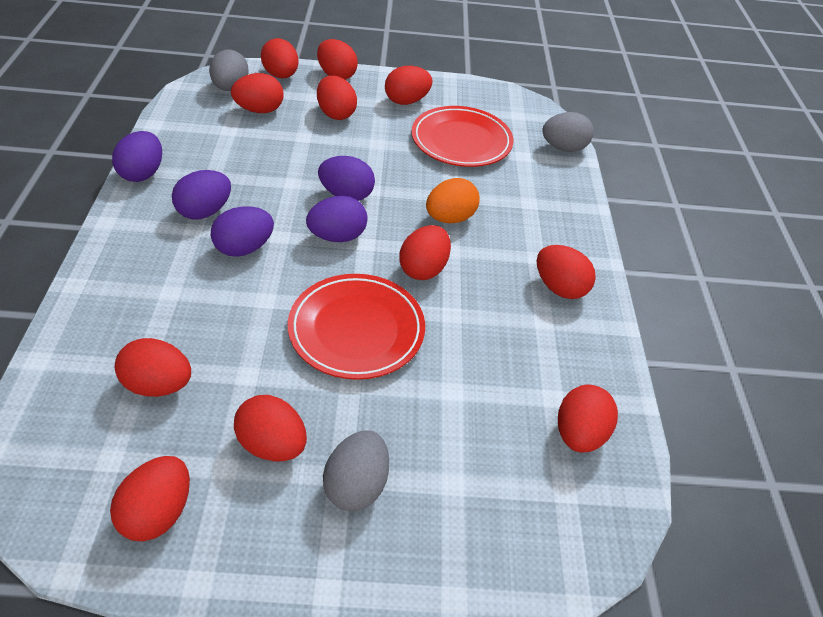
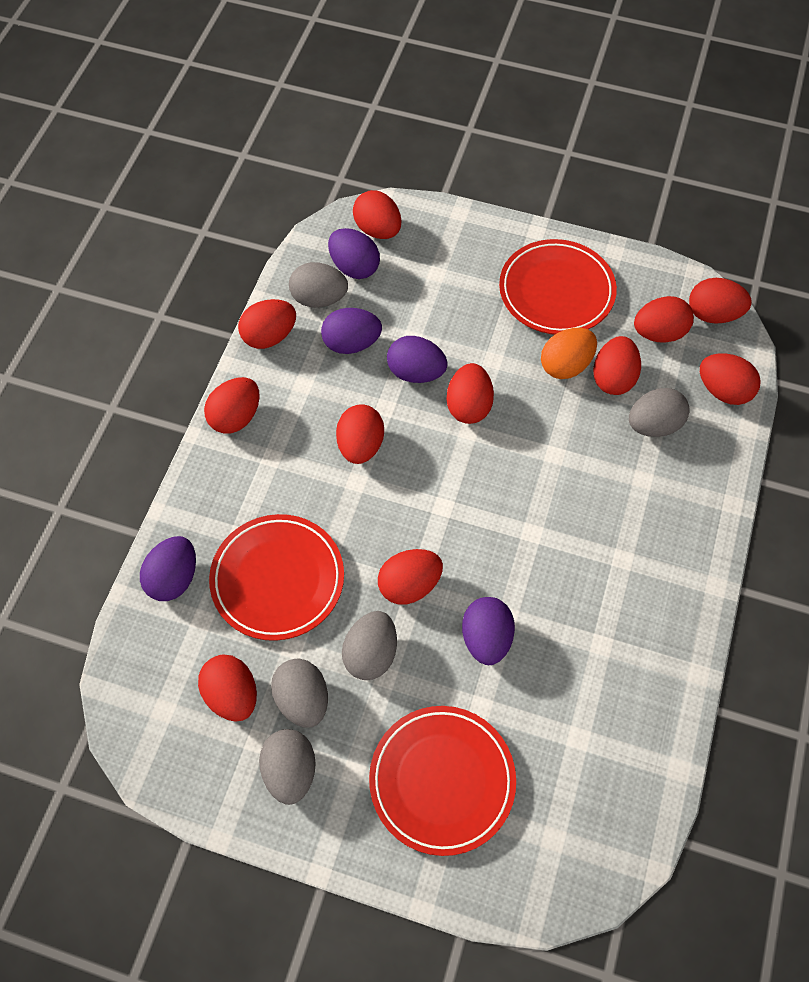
grey egg: 3 -> 5
red plate: 2 -> 3

